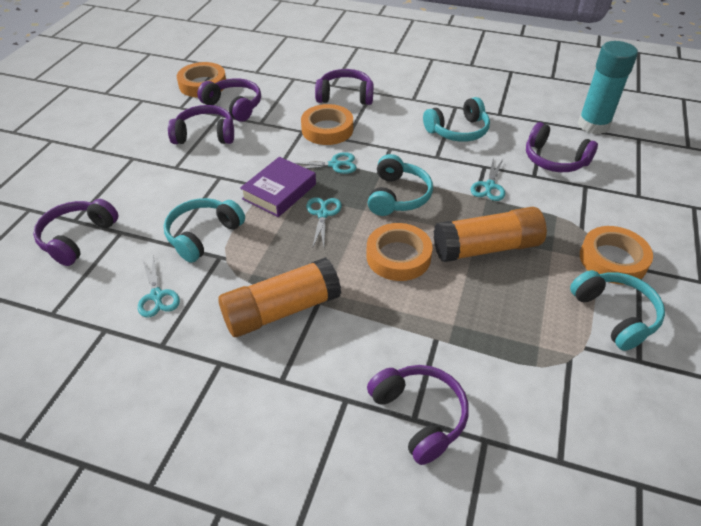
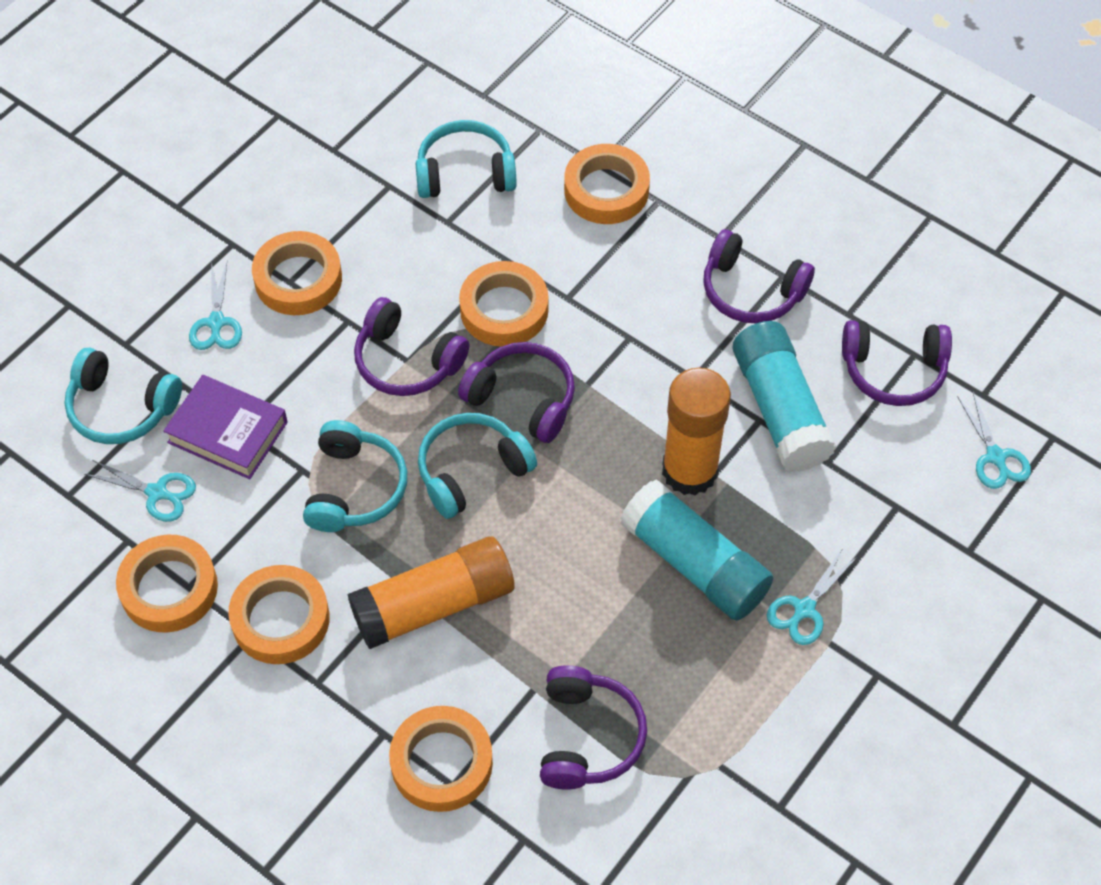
orange tape: 4 -> 6
purple headphones: 6 -> 5
turquoise glue stick: 1 -> 2

